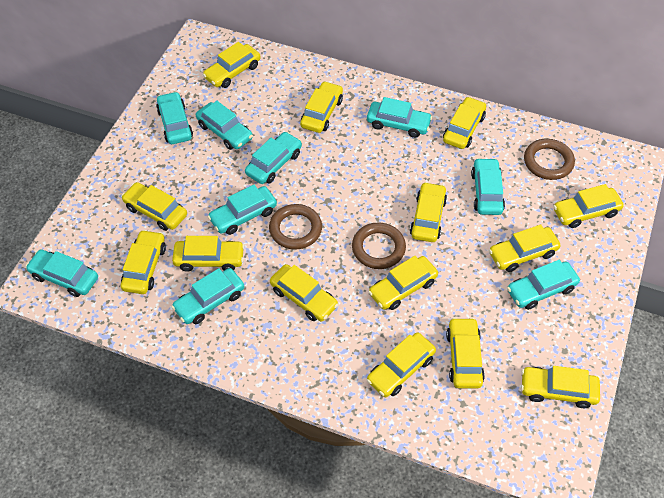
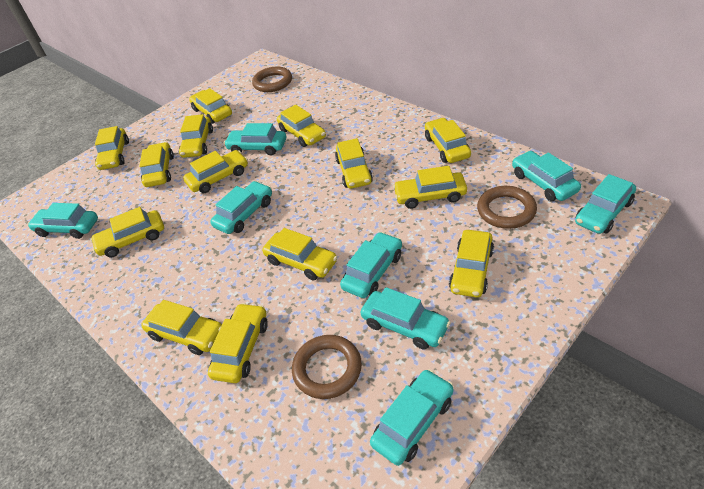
turquoise car: 9 -> 8

